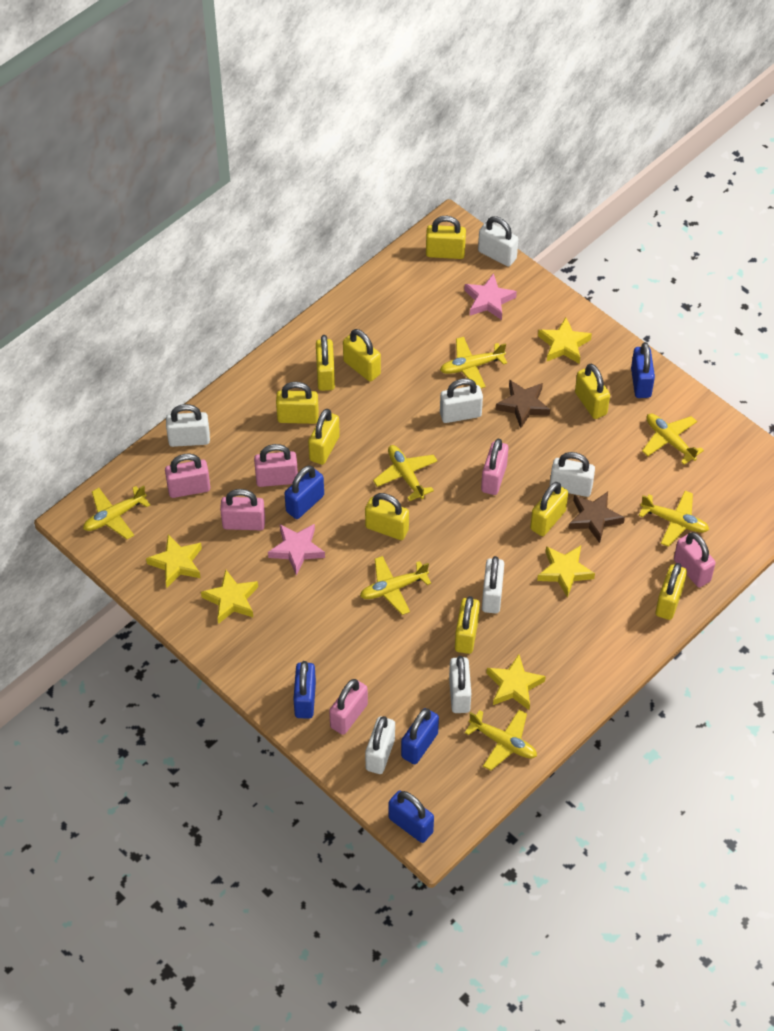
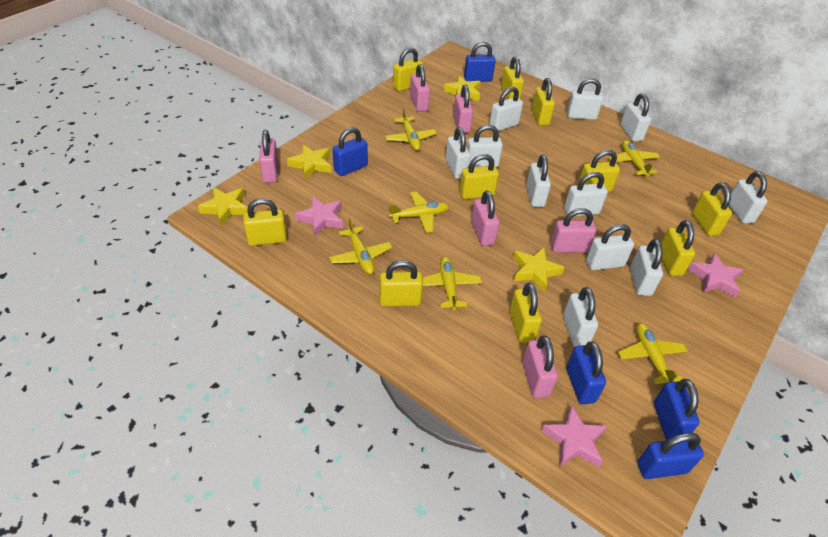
brown star: 2 -> 0
pink star: 2 -> 3
white padlock: 7 -> 11
yellow plane: 7 -> 6
yellow star: 5 -> 4

